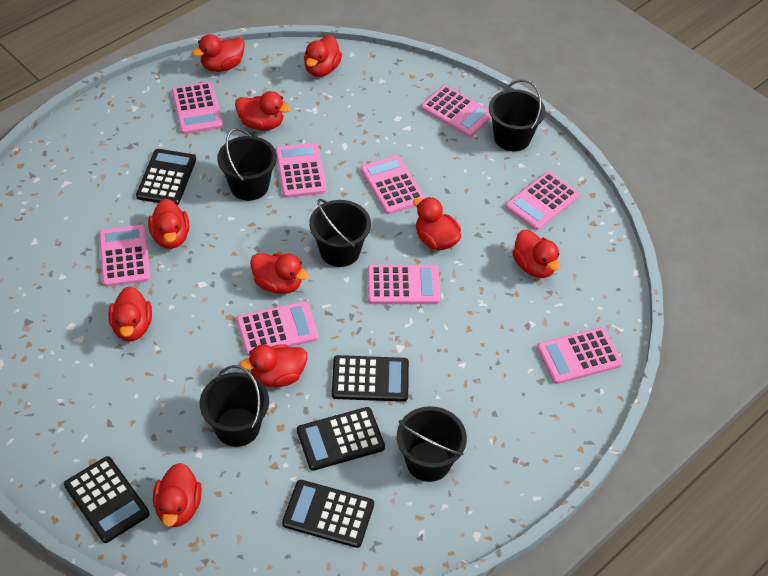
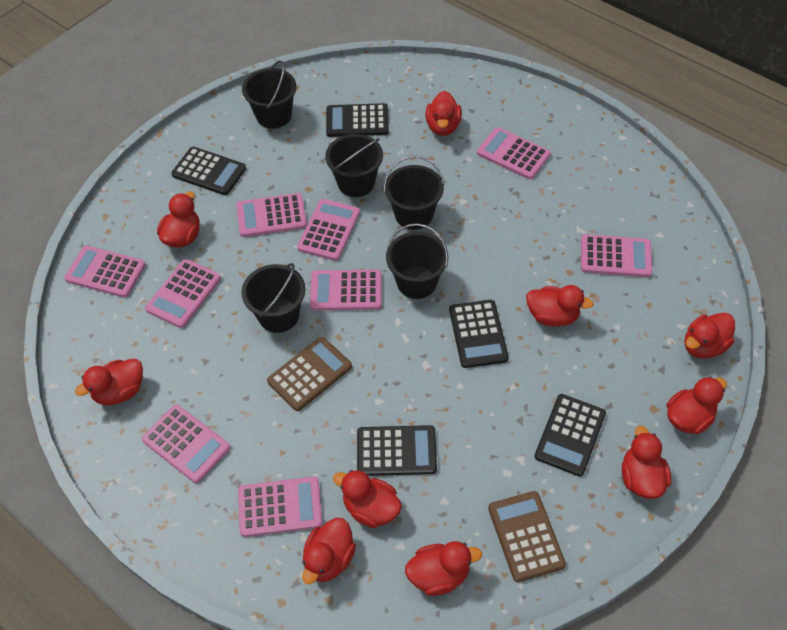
brown calculator: 0 -> 2

